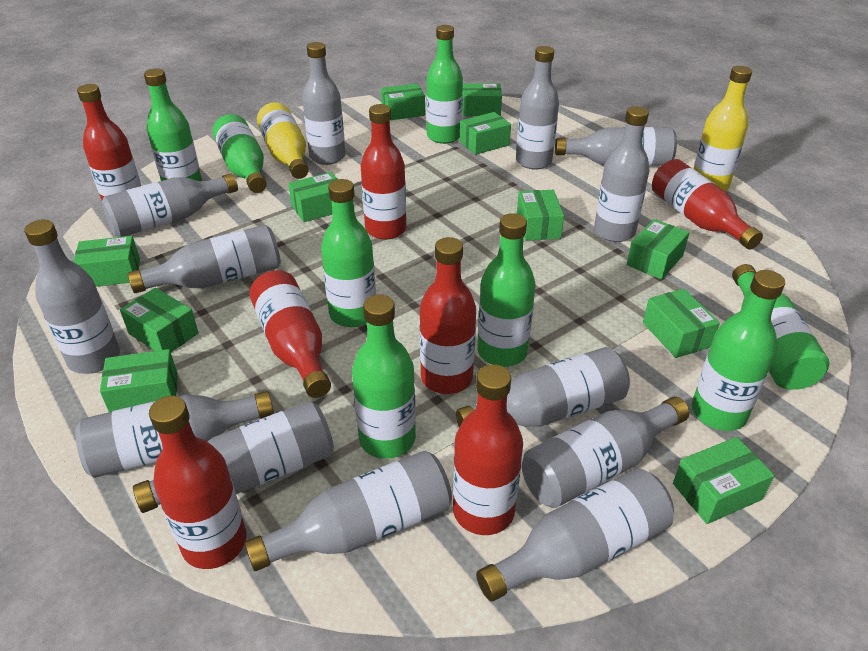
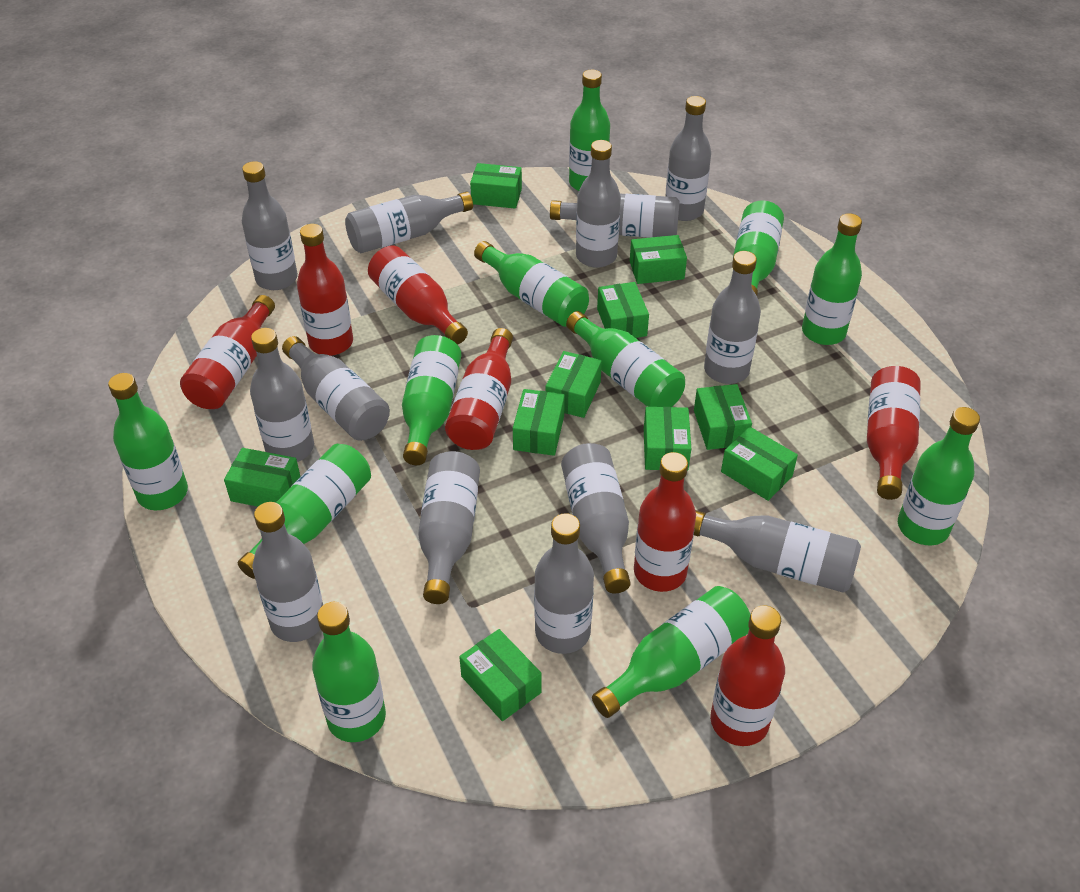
green bottle: 8 -> 11
green box: 11 -> 10
yellow bottle: 2 -> 0

